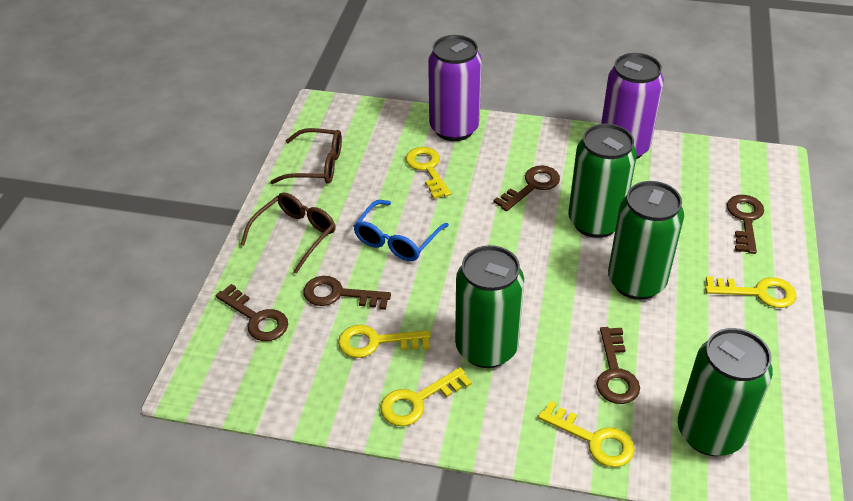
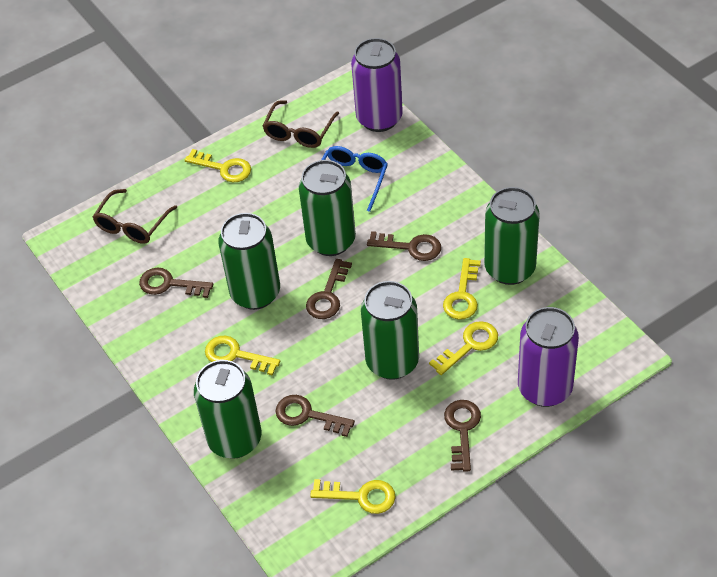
green can: 4 -> 5

